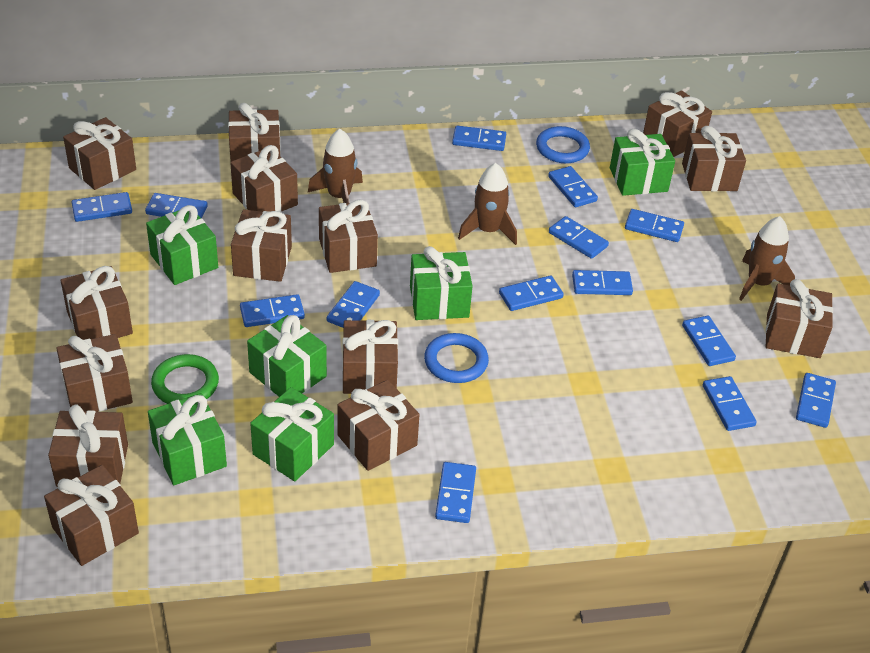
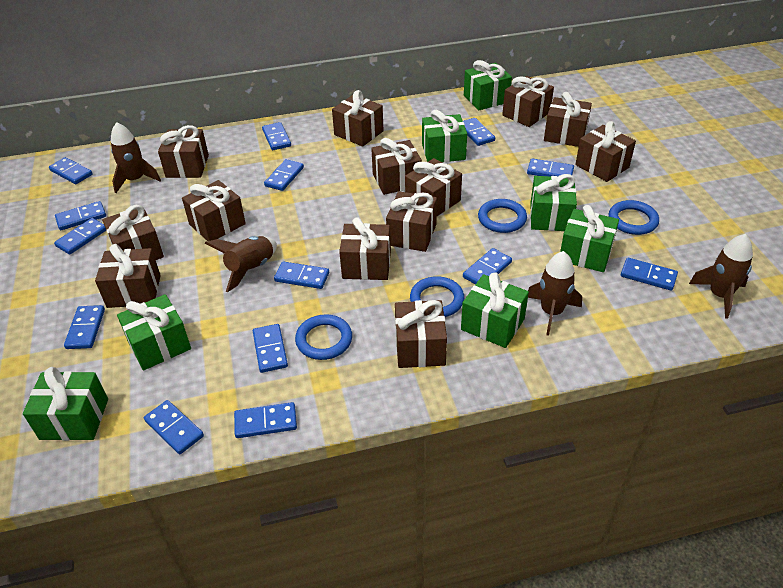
blue ring: 2 -> 4
brown gift: 14 -> 13
brown rocket: 3 -> 4
green gift: 6 -> 7
green ring: 1 -> 0

